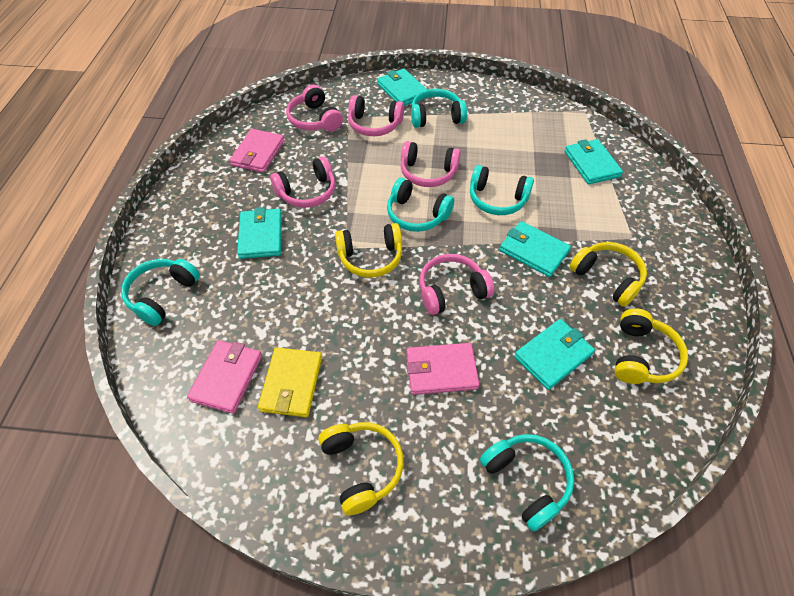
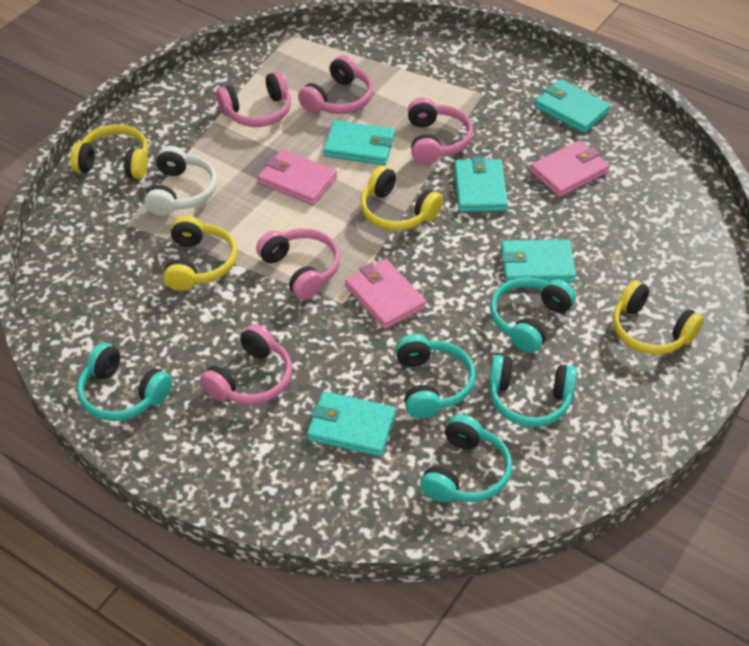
white headphones: 0 -> 1
yellow wallet: 1 -> 0

